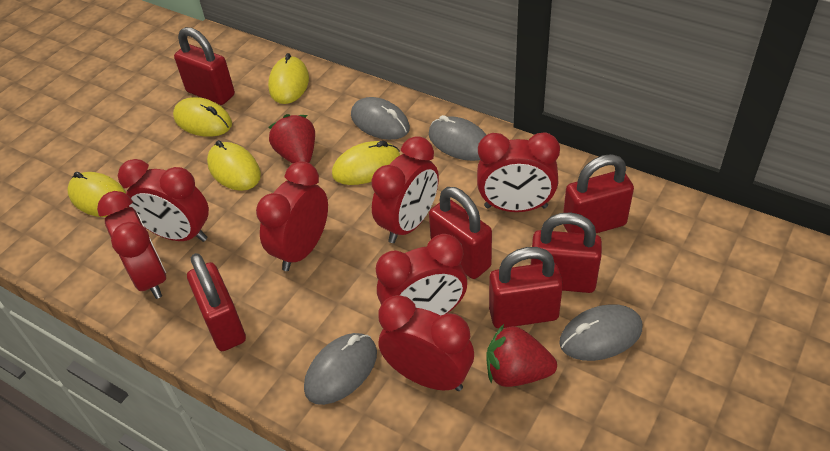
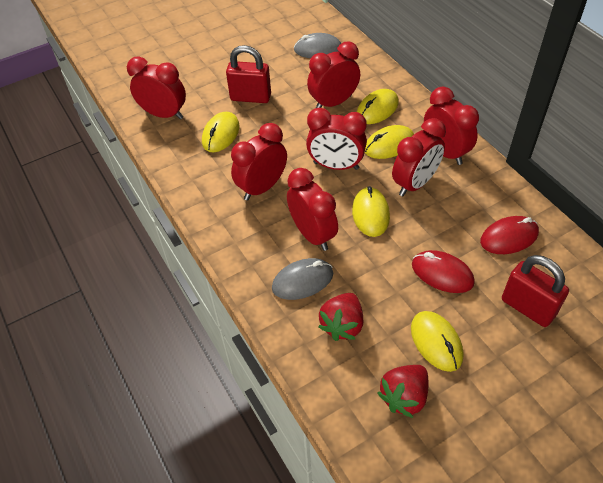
grey mouse: 4 -> 2
red mouse: 0 -> 2
red padlock: 6 -> 2

